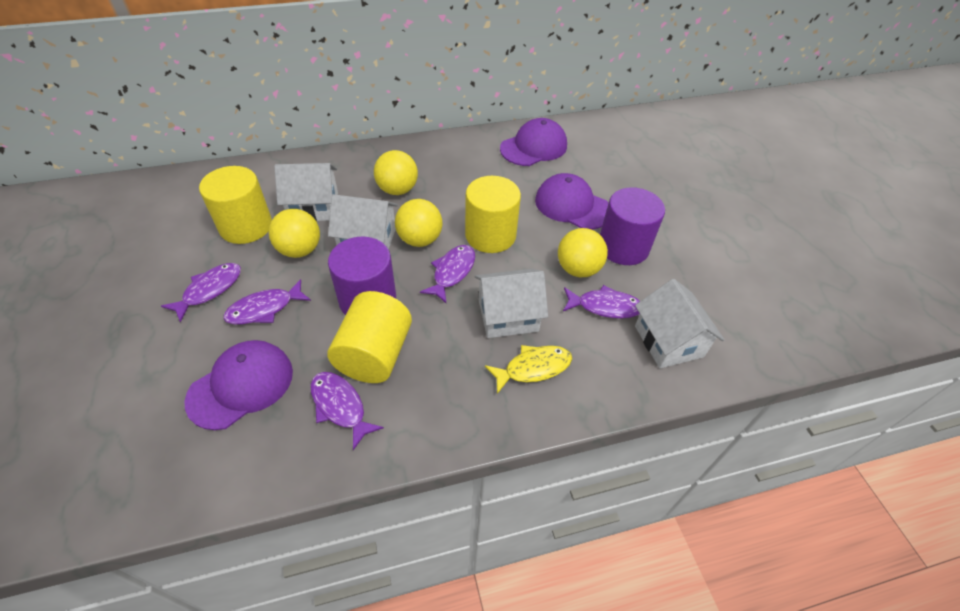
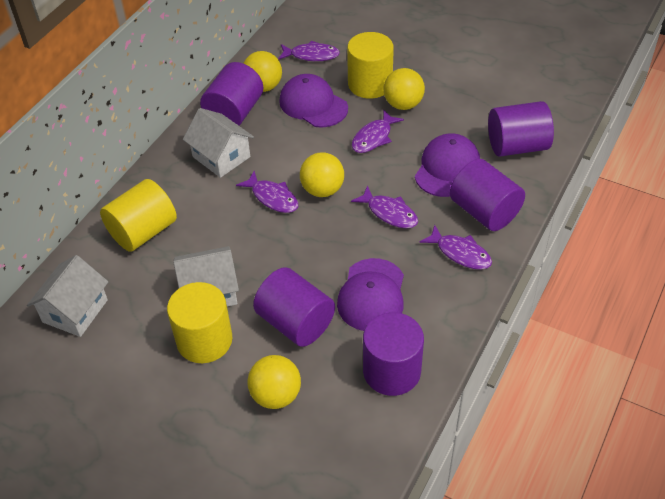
purple cylinder: 2 -> 5
white house: 4 -> 3
yellow fish: 1 -> 0

